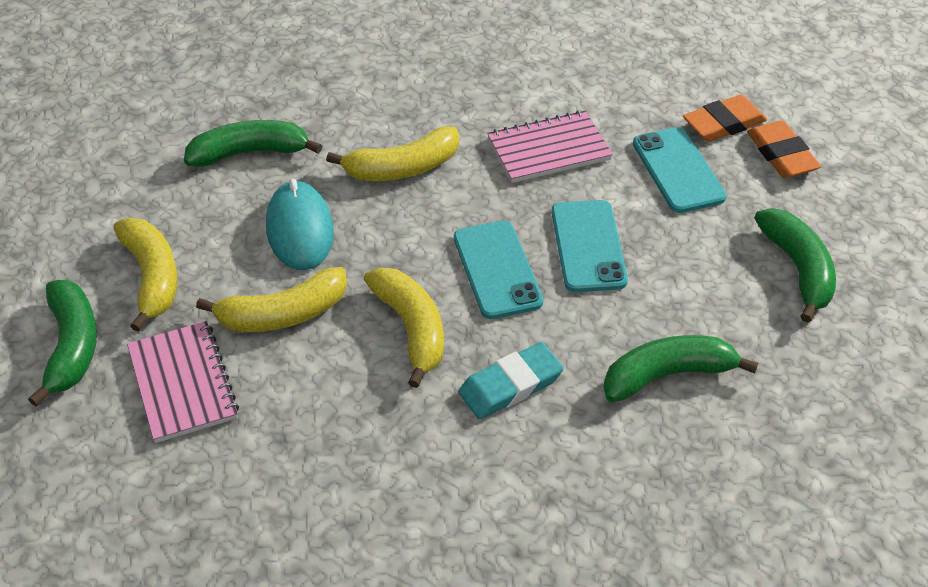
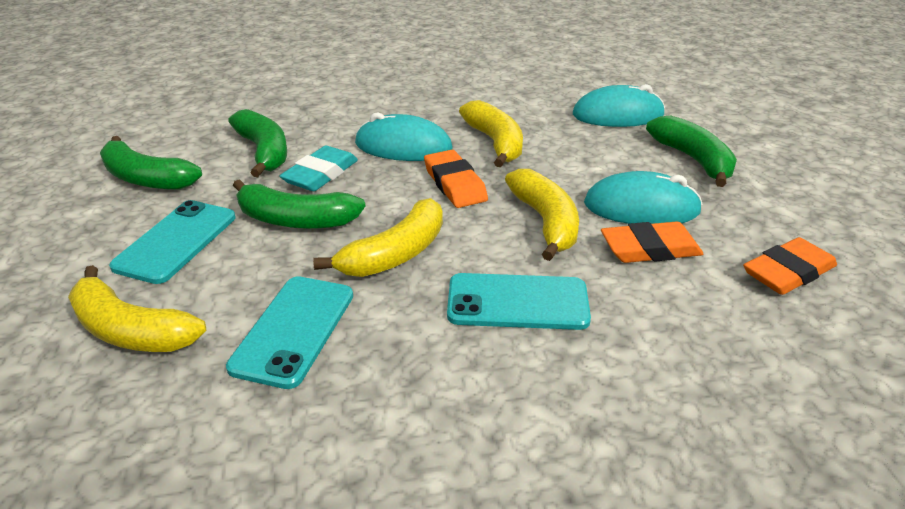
orange eraser: 2 -> 3
pink notebook: 2 -> 0
turquoise mouse: 1 -> 3

